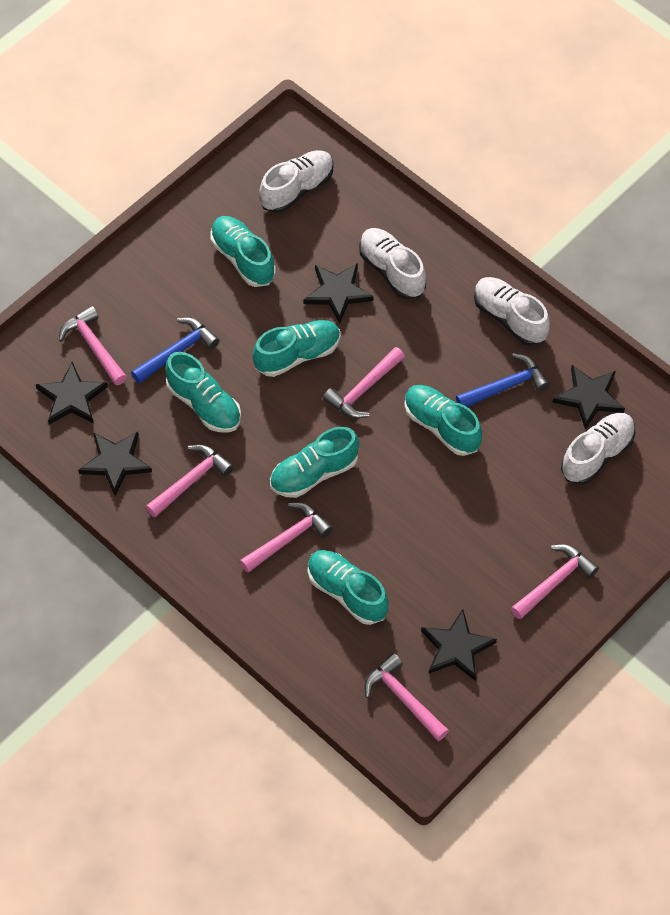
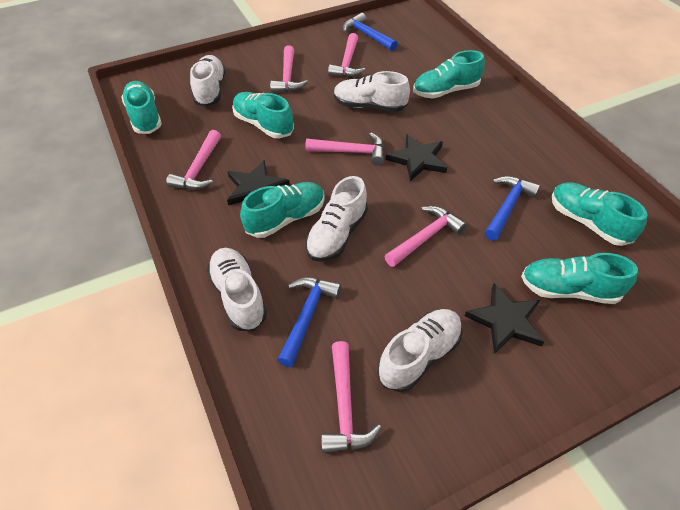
black star: 5 -> 3
blue hammer: 2 -> 3
white shoe: 4 -> 5

